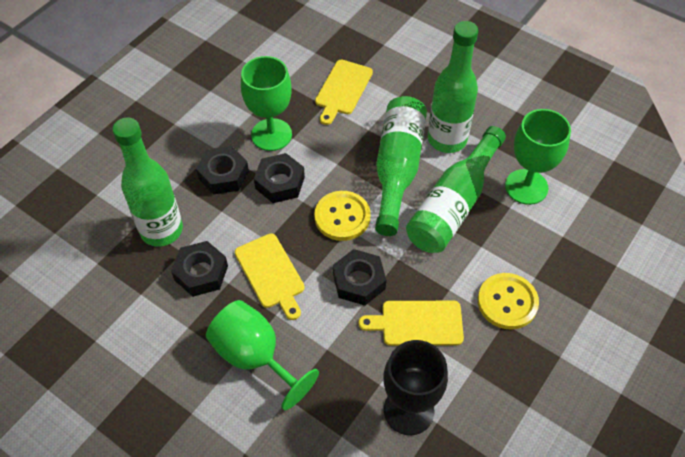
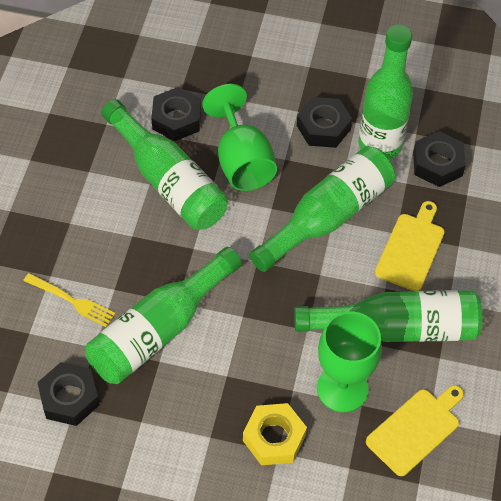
black goblet: 1 -> 0
green bottle: 4 -> 5
green goblet: 3 -> 2
yellow button: 2 -> 0
yellow cutting board: 3 -> 2
yellow fork: 0 -> 1
yellow nut: 0 -> 1

